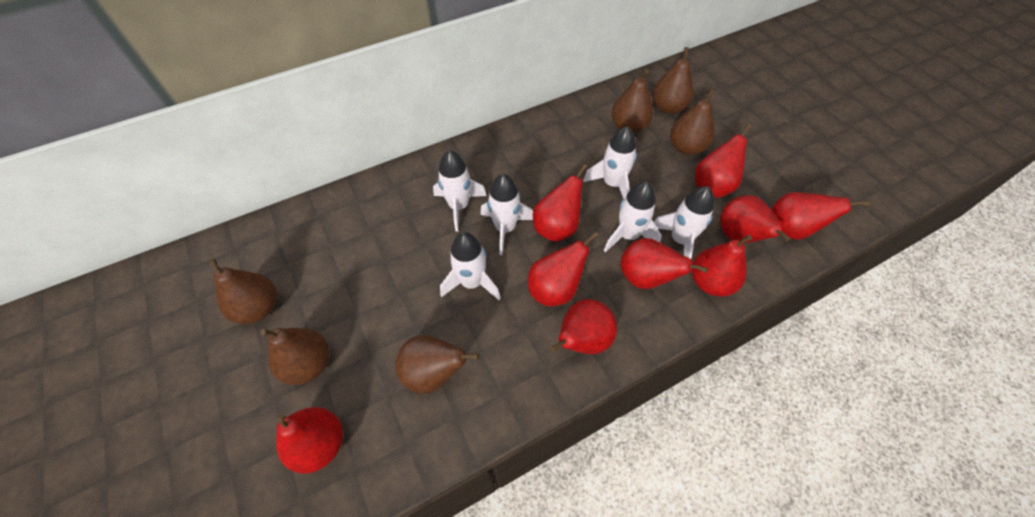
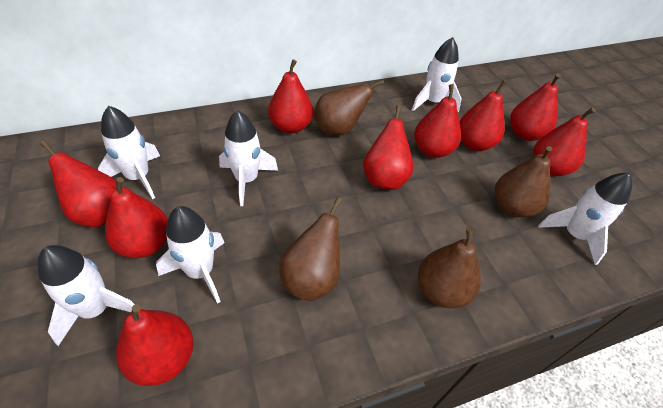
brown pear: 6 -> 4

